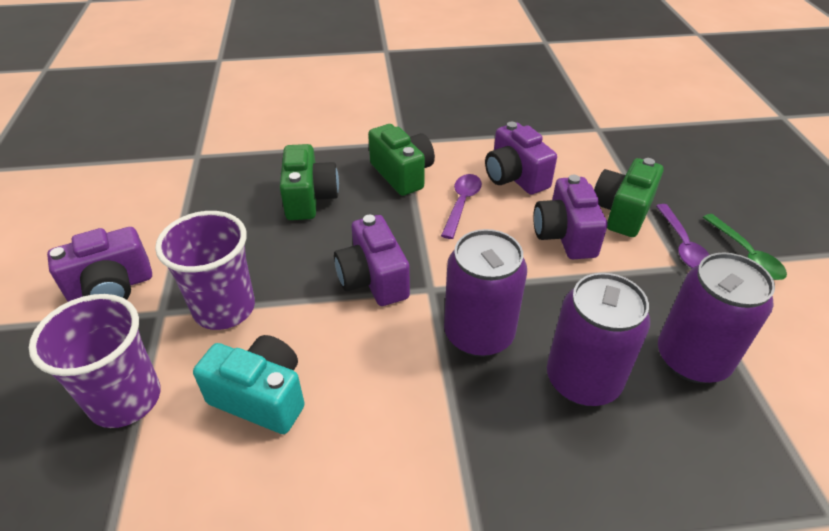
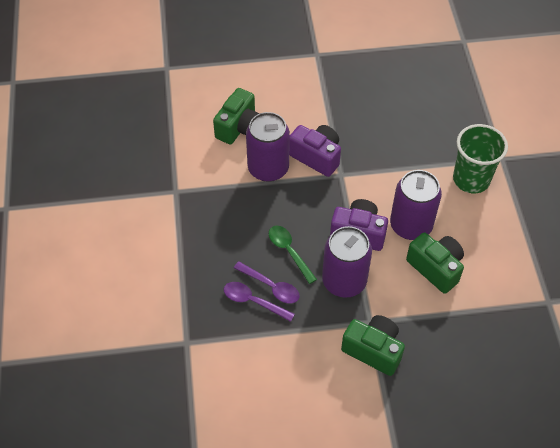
green cup: 0 -> 1
purple camera: 4 -> 2
purple cup: 2 -> 0
turquoise camera: 1 -> 0

